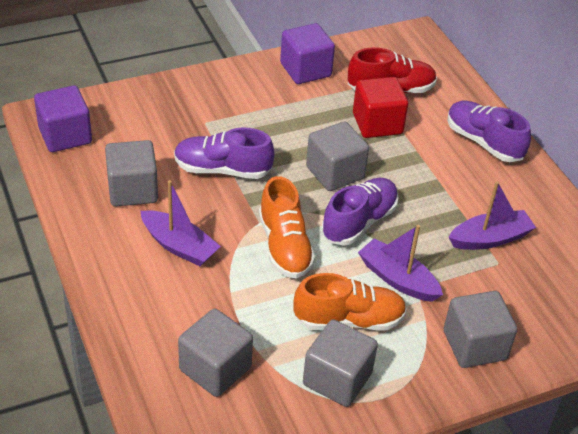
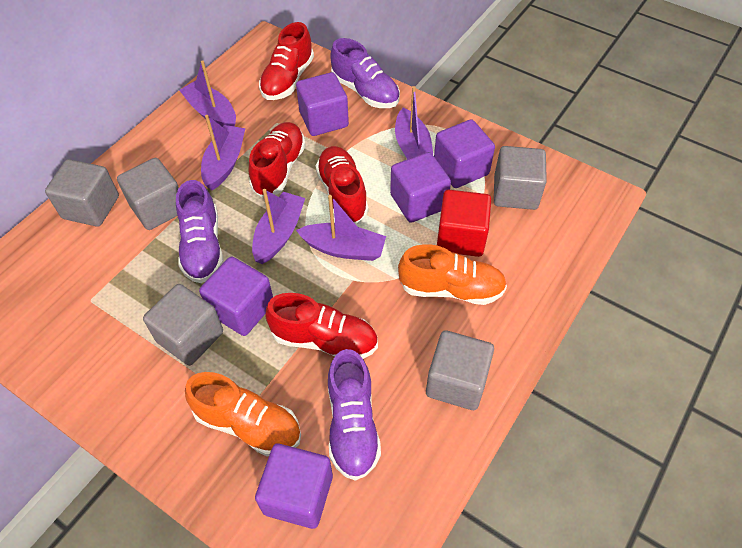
purple boat: 3 -> 5
purple cube: 2 -> 5
red shoe: 1 -> 4

